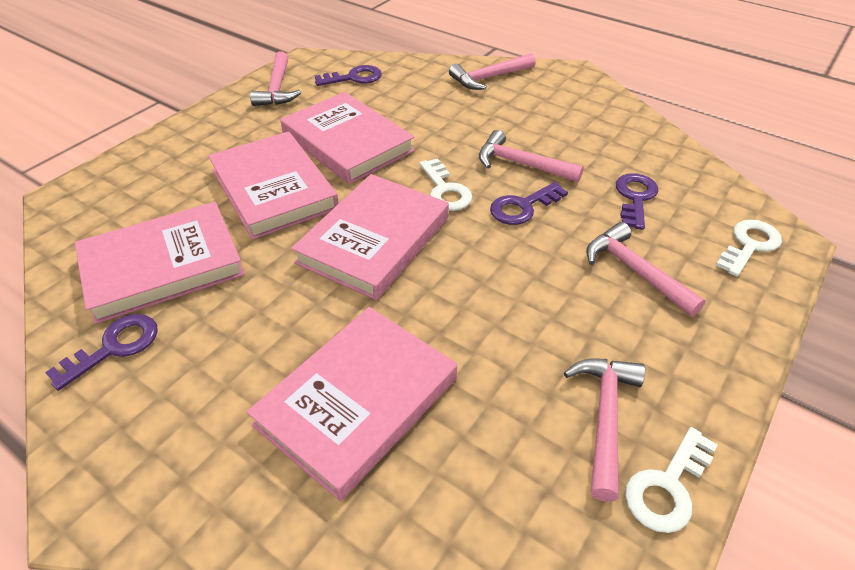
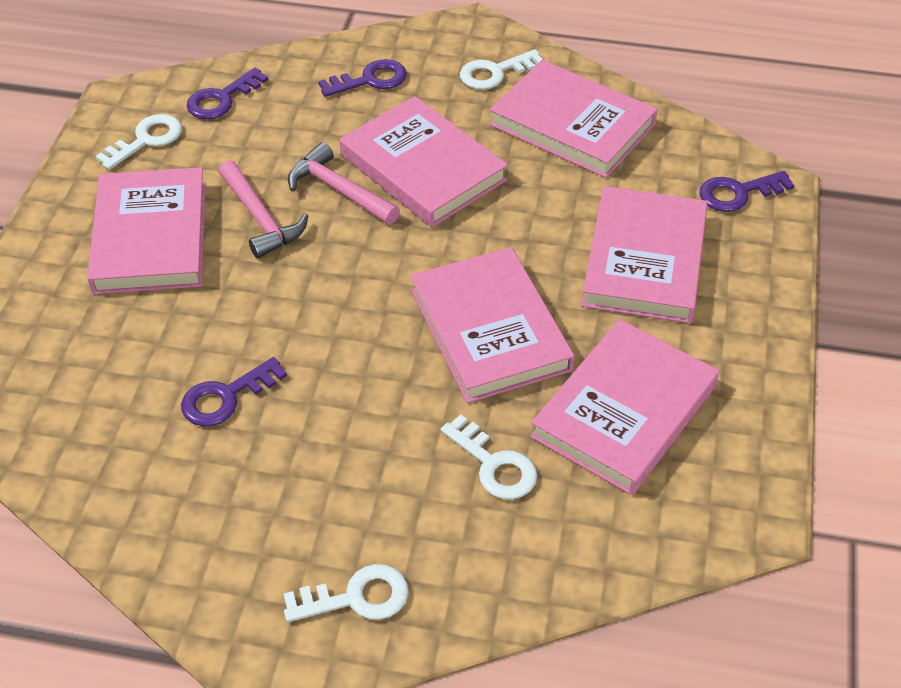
pink book: 5 -> 6
pink hammer: 5 -> 2
white key: 3 -> 4

